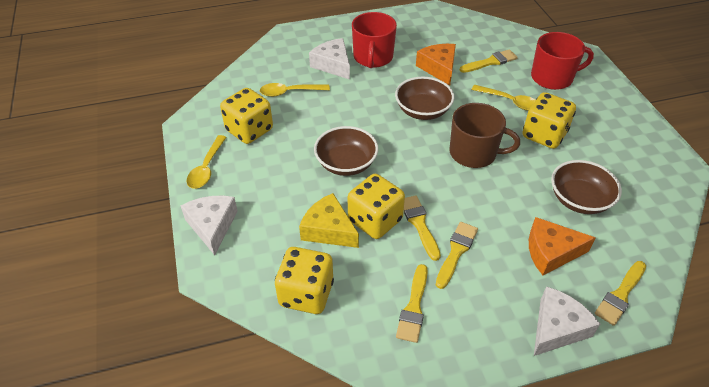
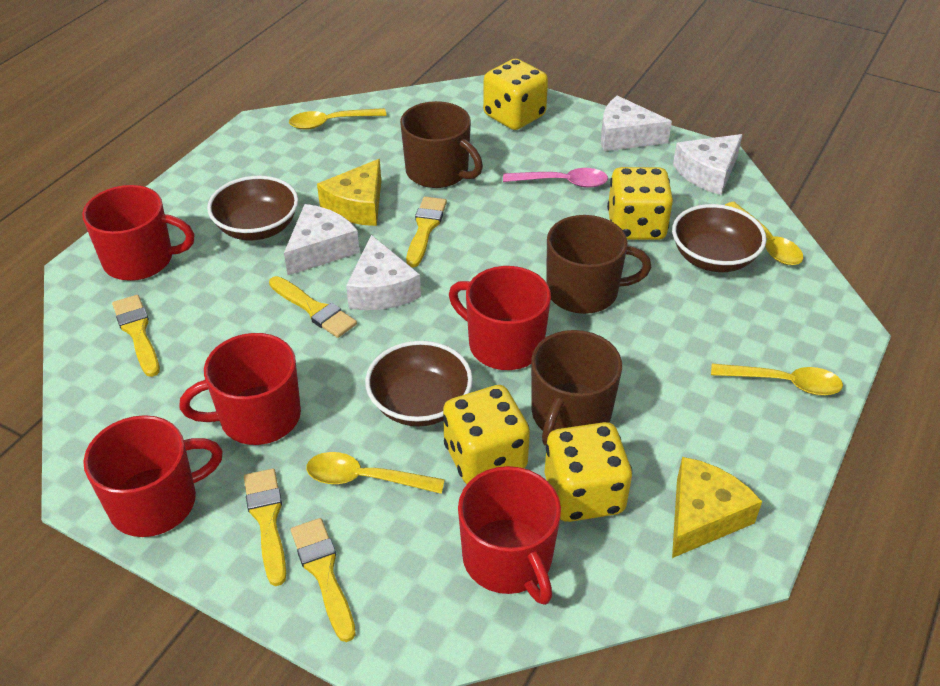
brown mug: 1 -> 3
orange cheese: 2 -> 0
pink spoon: 0 -> 1
red mug: 2 -> 5
white cheese: 3 -> 4
yellow cheese: 1 -> 2
yellow spoon: 3 -> 4

